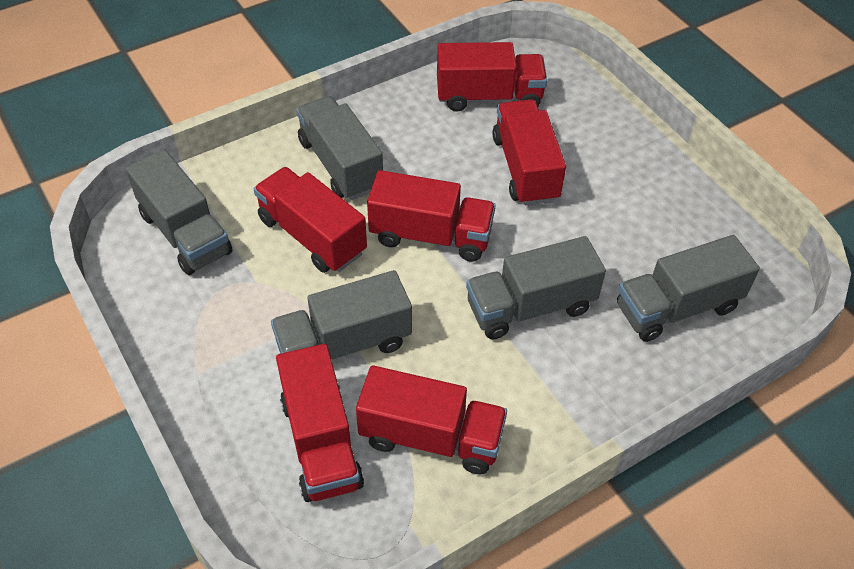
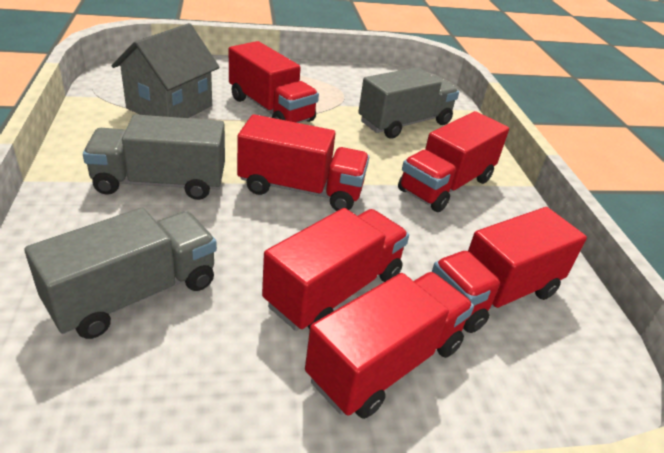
grey house: 0 -> 1
grey truck: 5 -> 3

